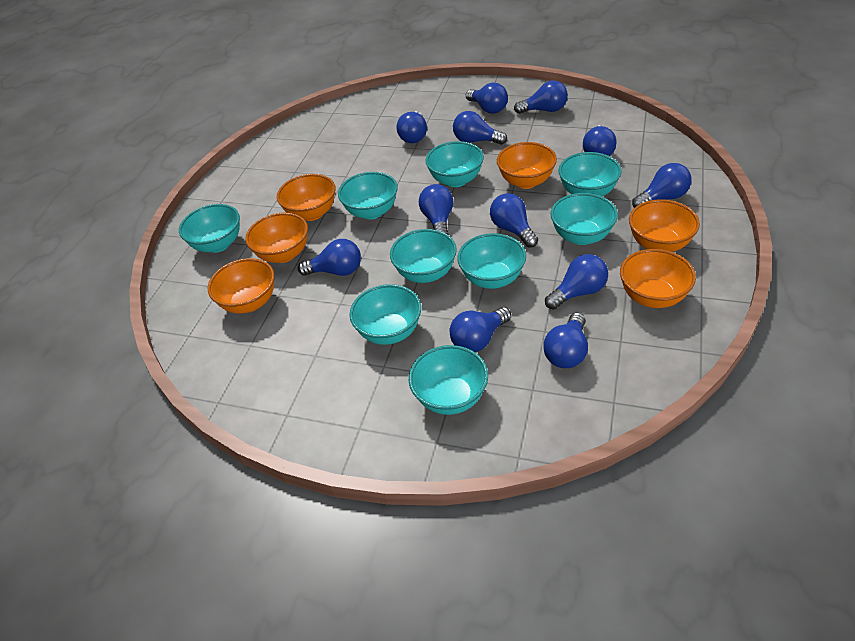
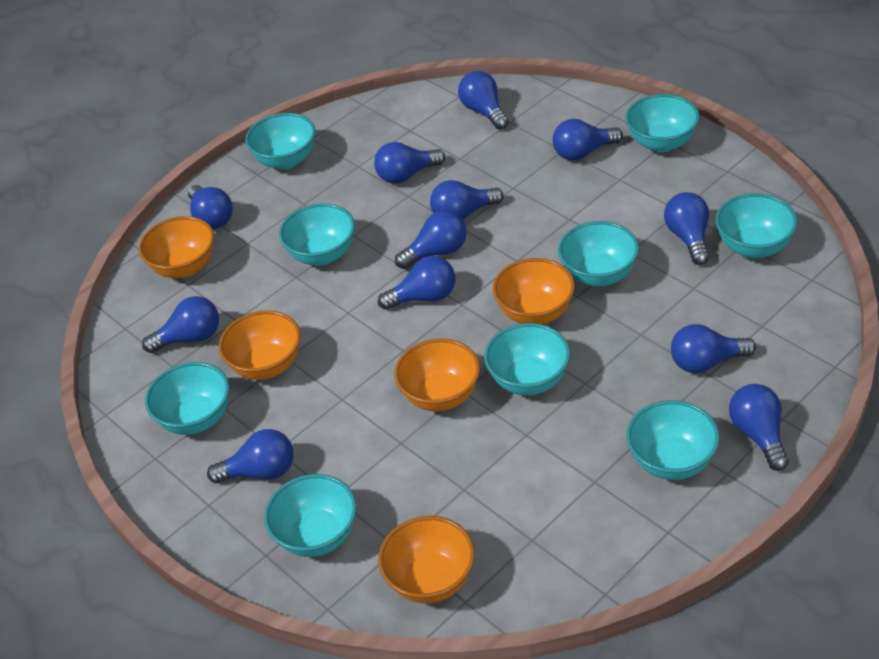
orange bowl: 6 -> 5

